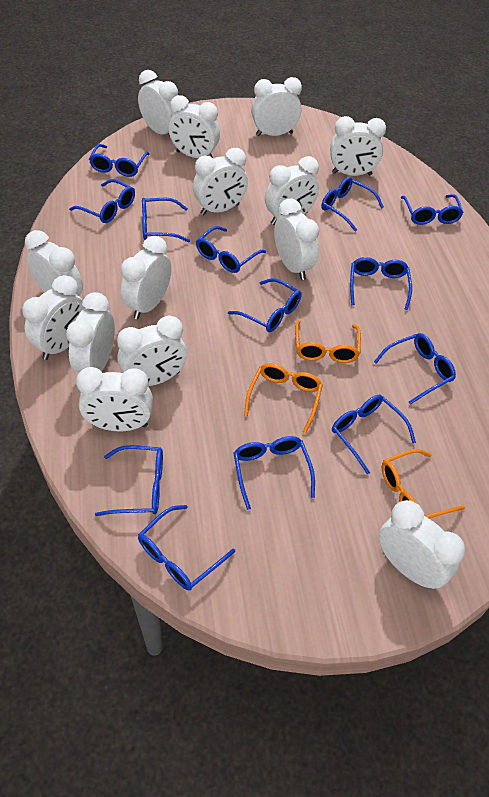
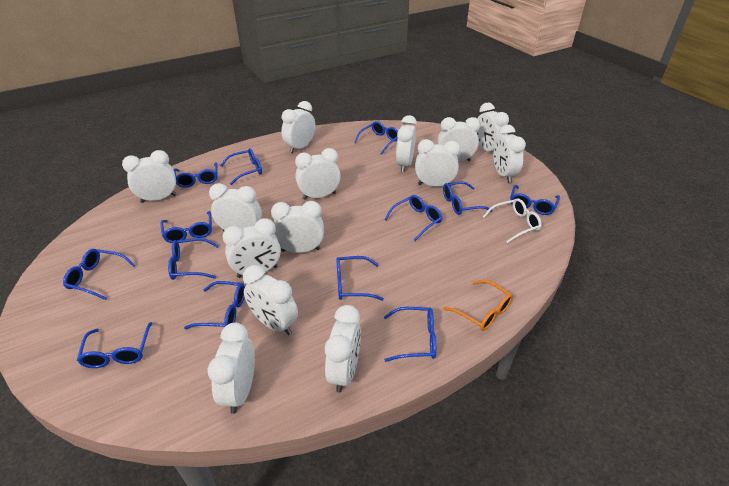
orange glasses: 3 -> 1
white glasses: 0 -> 1

